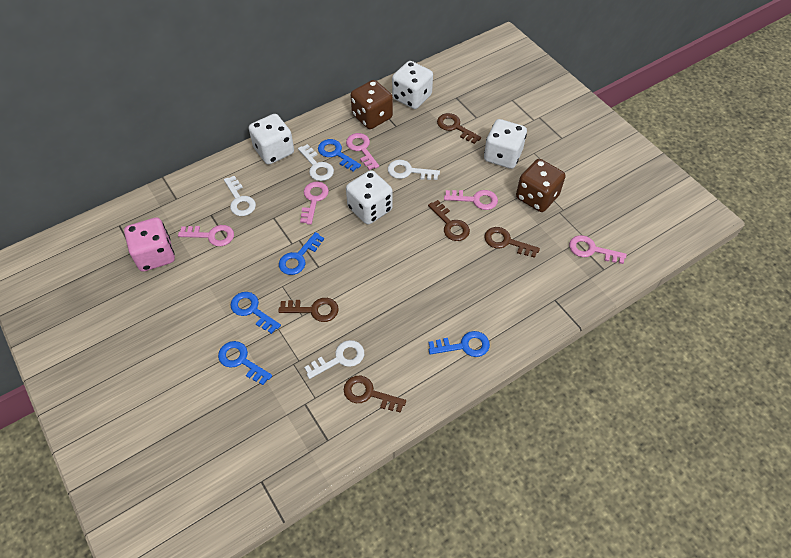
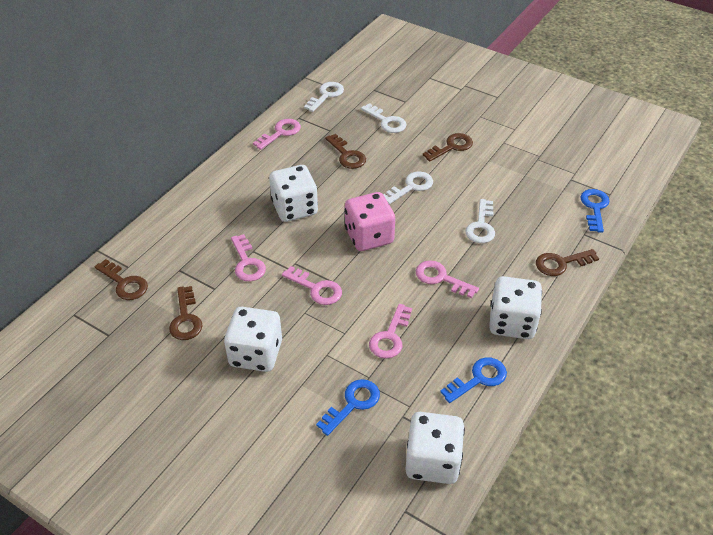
blue key: 5 -> 3
brown dice: 2 -> 0

